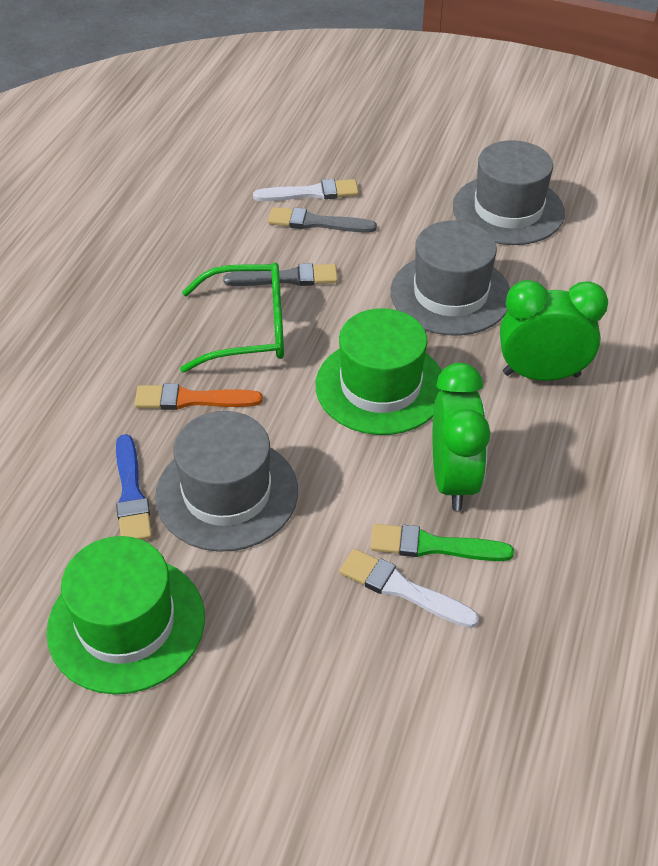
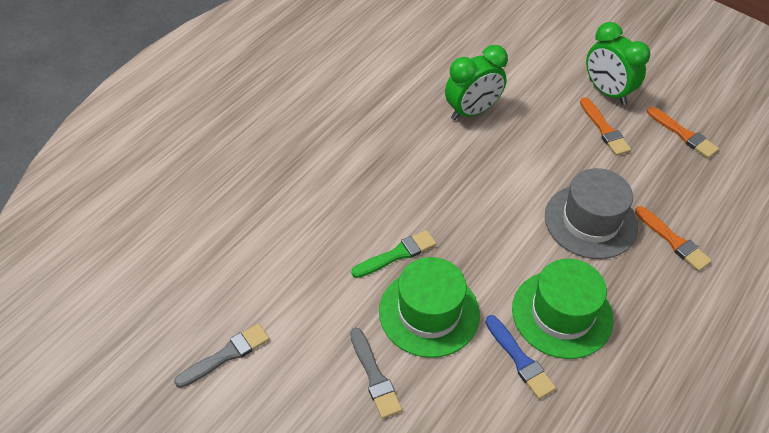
green glasses: 1 -> 0
grey hat: 3 -> 1
orange brush: 1 -> 3
white brush: 2 -> 0

